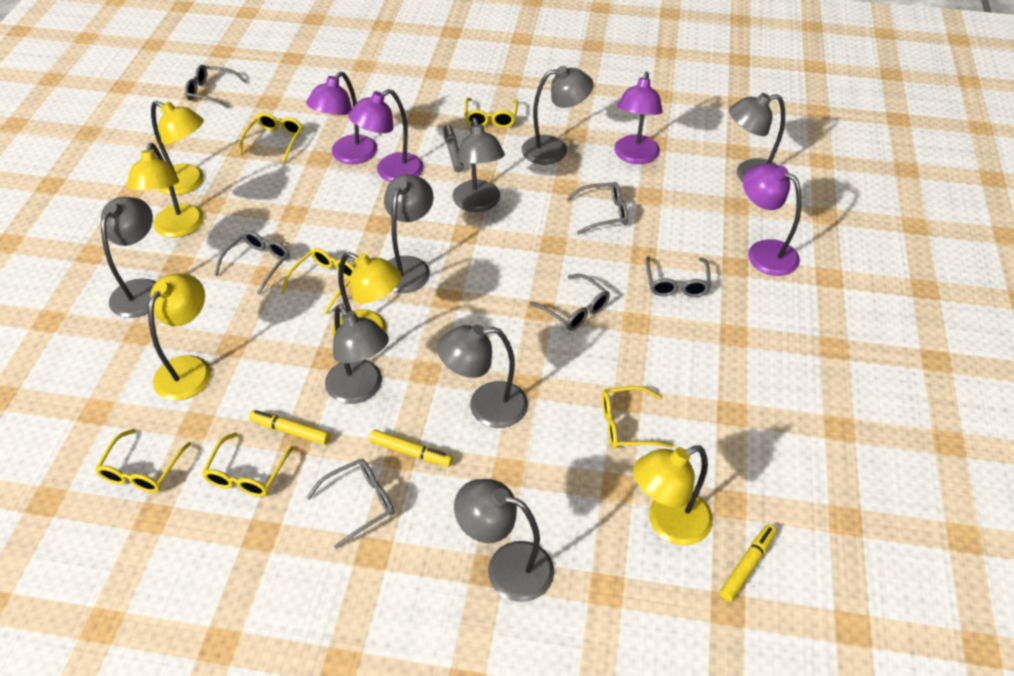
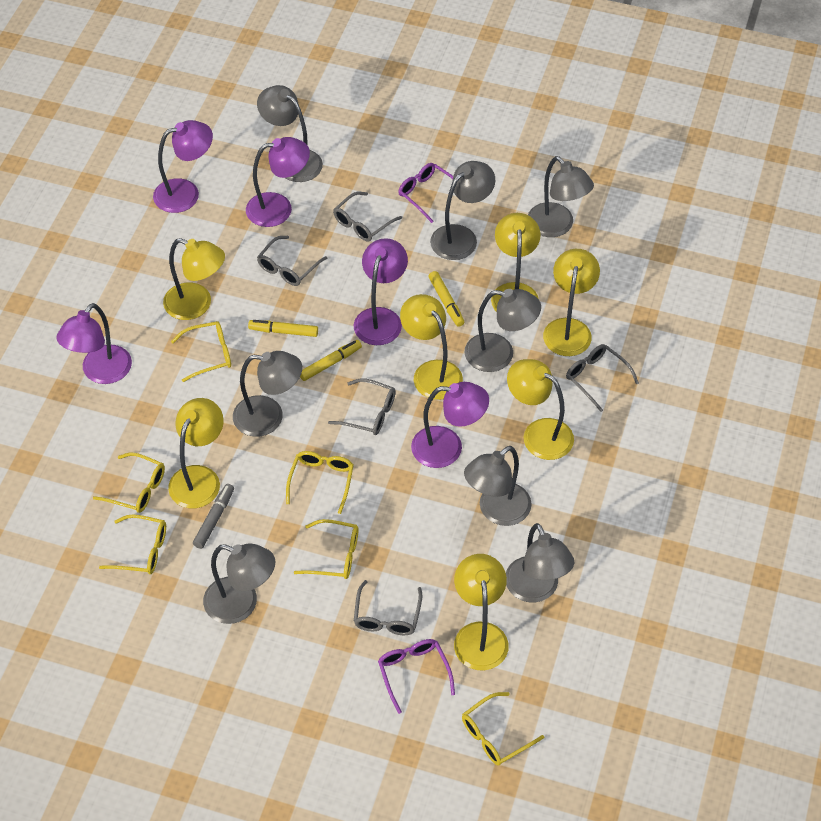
grey glasses: 6 -> 5
purple glasses: 0 -> 2
purple lamp: 4 -> 5
yellow lamp: 5 -> 7

